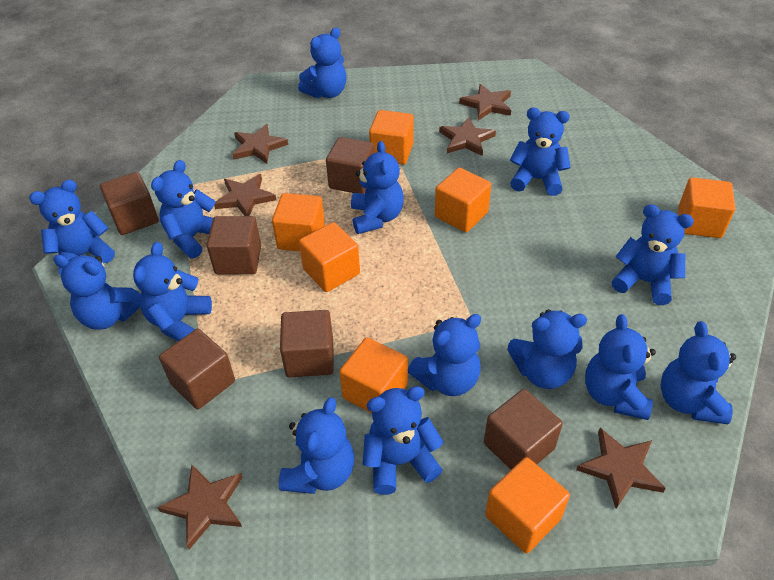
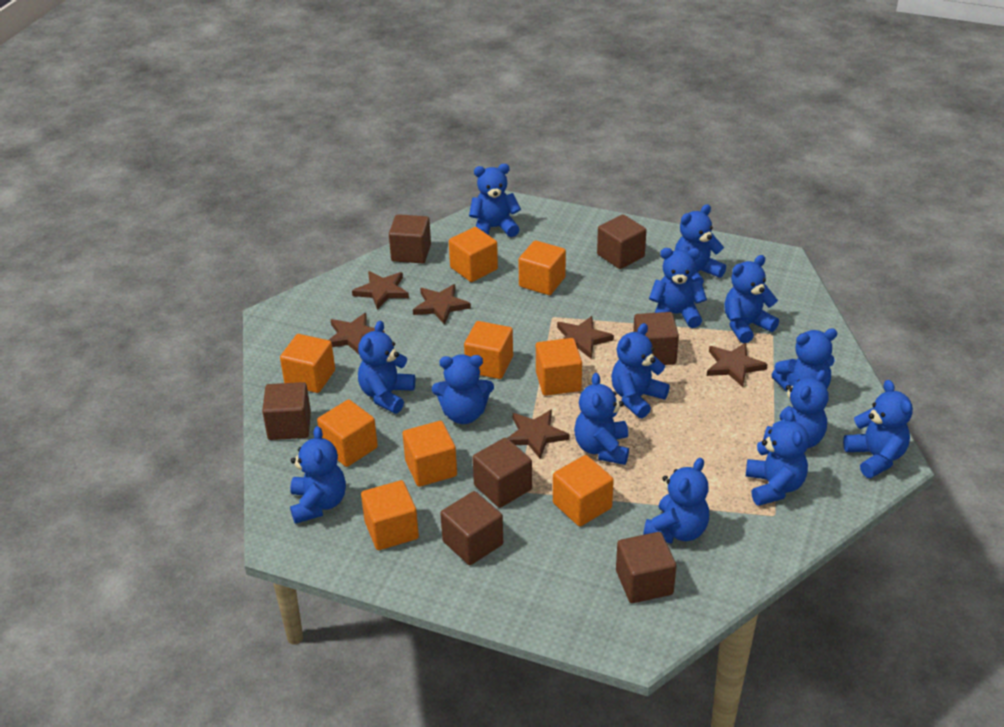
brown cube: 6 -> 7
orange cube: 7 -> 9

